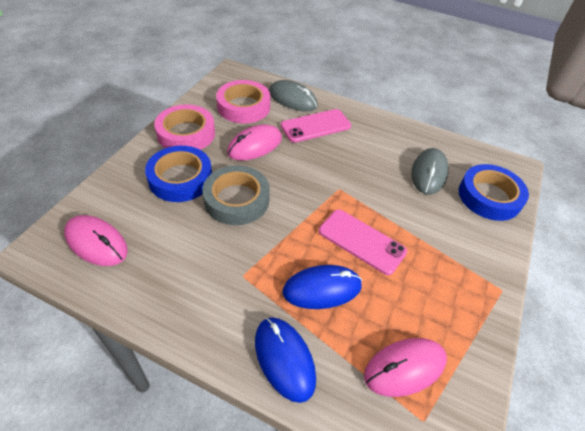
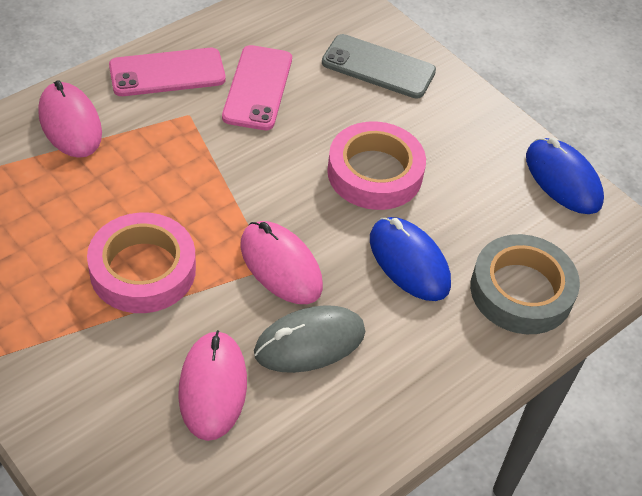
blue tape: 2 -> 0
grey mouse: 2 -> 1
grey phone: 0 -> 1

